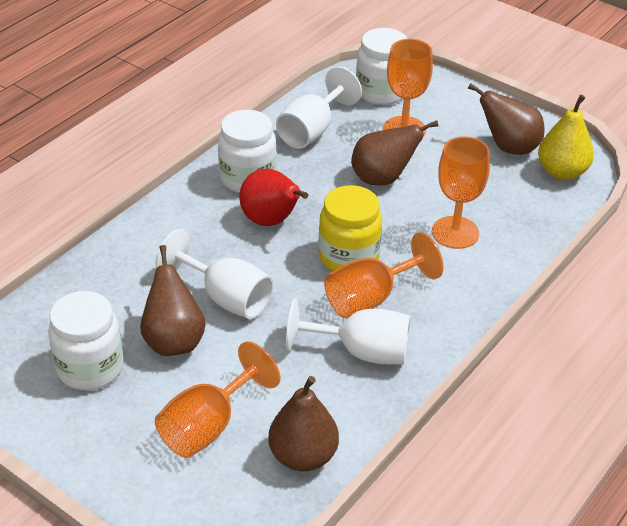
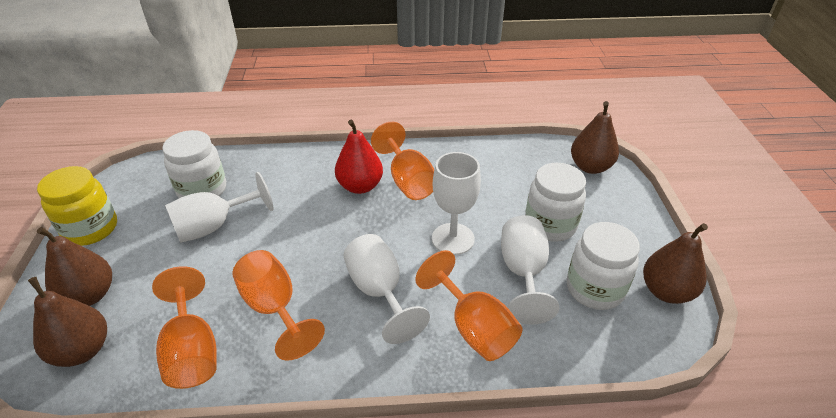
white goblet: 3 -> 4
yellow pear: 1 -> 0

